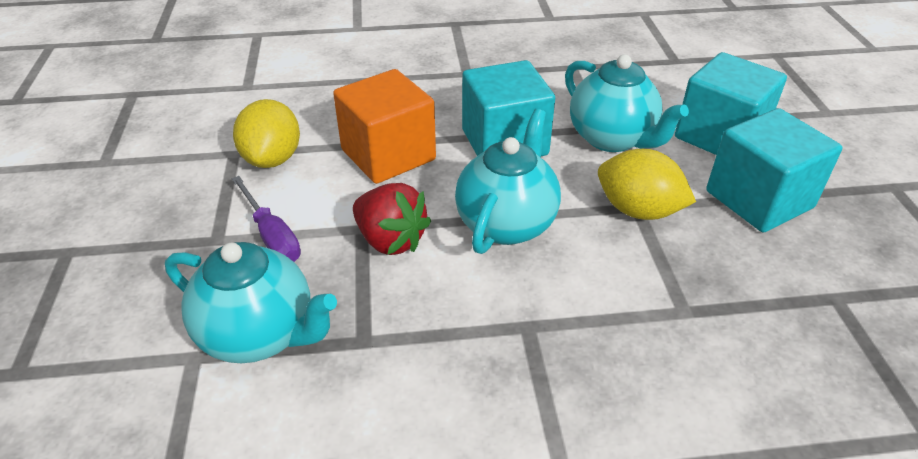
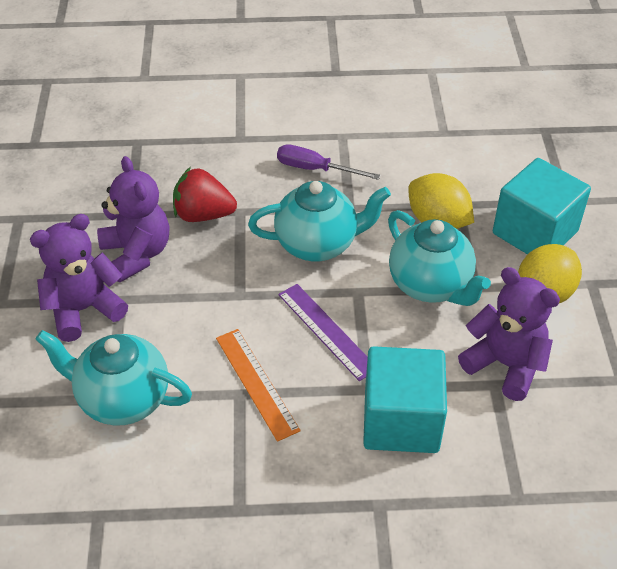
orange cube: 1 -> 0
orange ruler: 0 -> 1
purple ruler: 0 -> 1
purple teddy bear: 0 -> 3
turquoise cube: 3 -> 2

